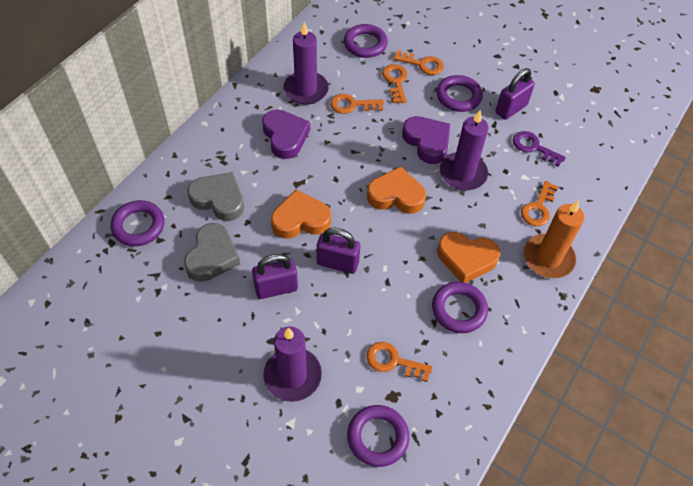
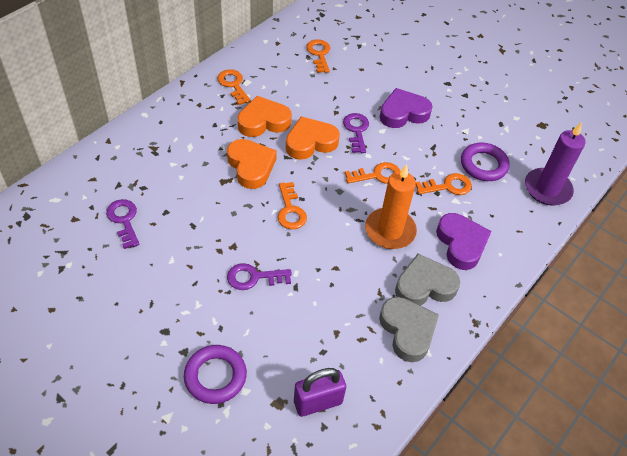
purple candle: 3 -> 1
purple key: 1 -> 3
purple padlock: 3 -> 1
purple ring: 5 -> 2

